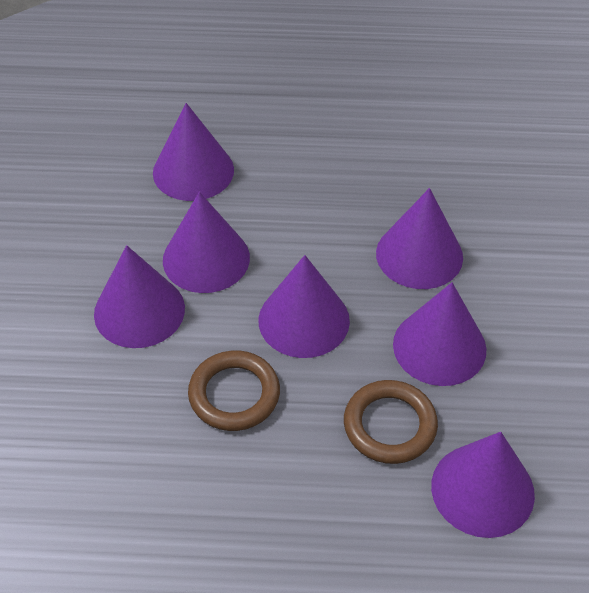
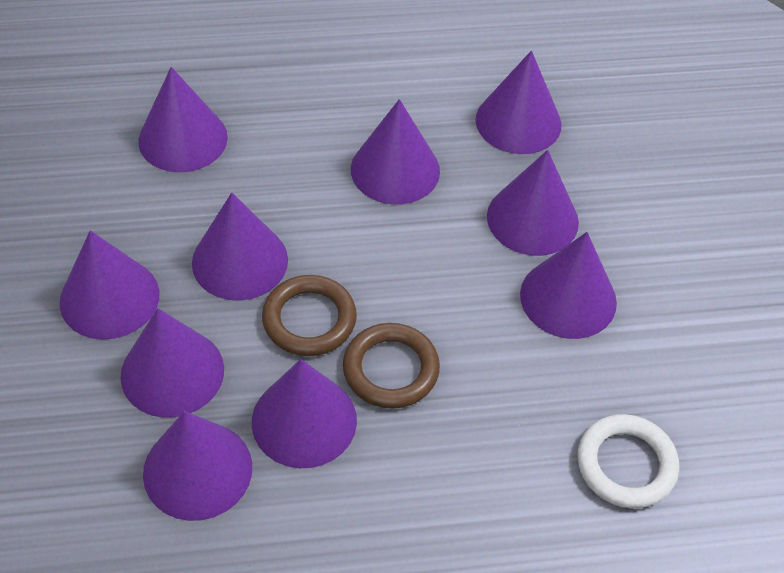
purple cone: 7 -> 10
white ring: 0 -> 1

